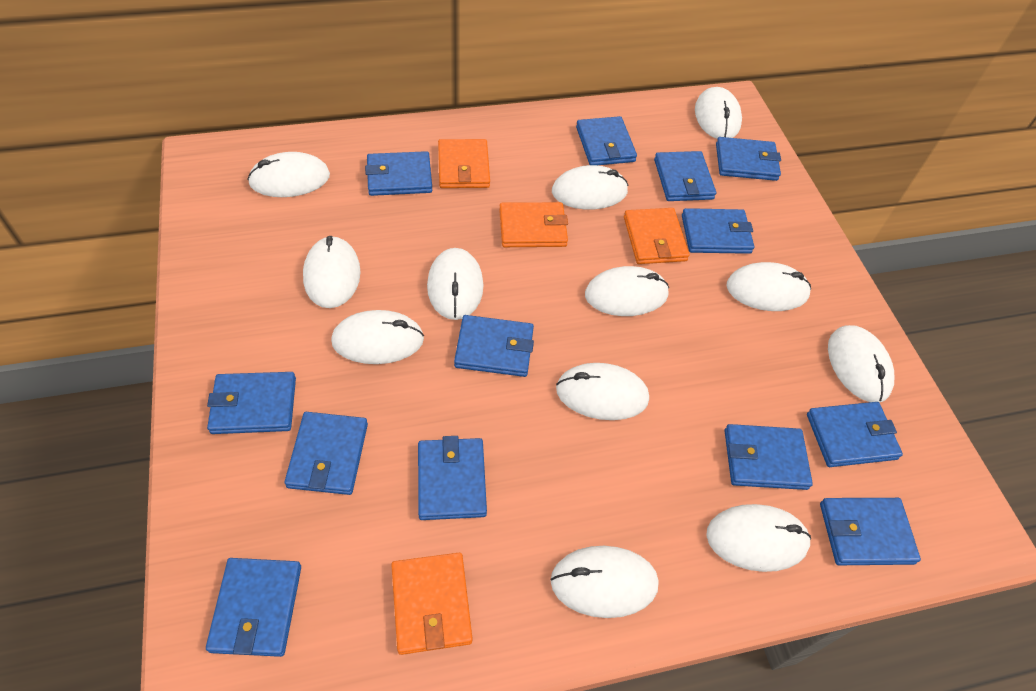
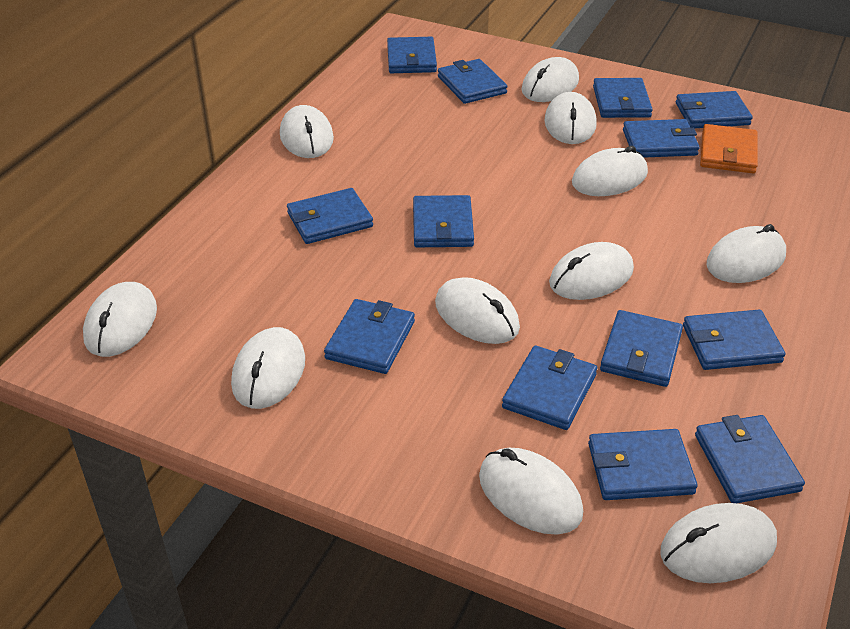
orange wallet: 4 -> 1
white mouse: 12 -> 11

